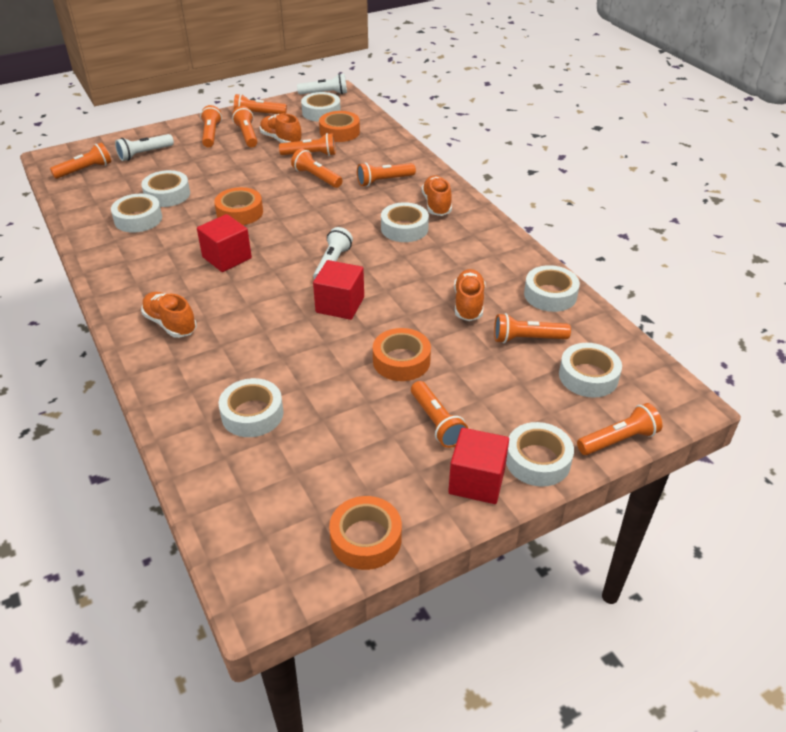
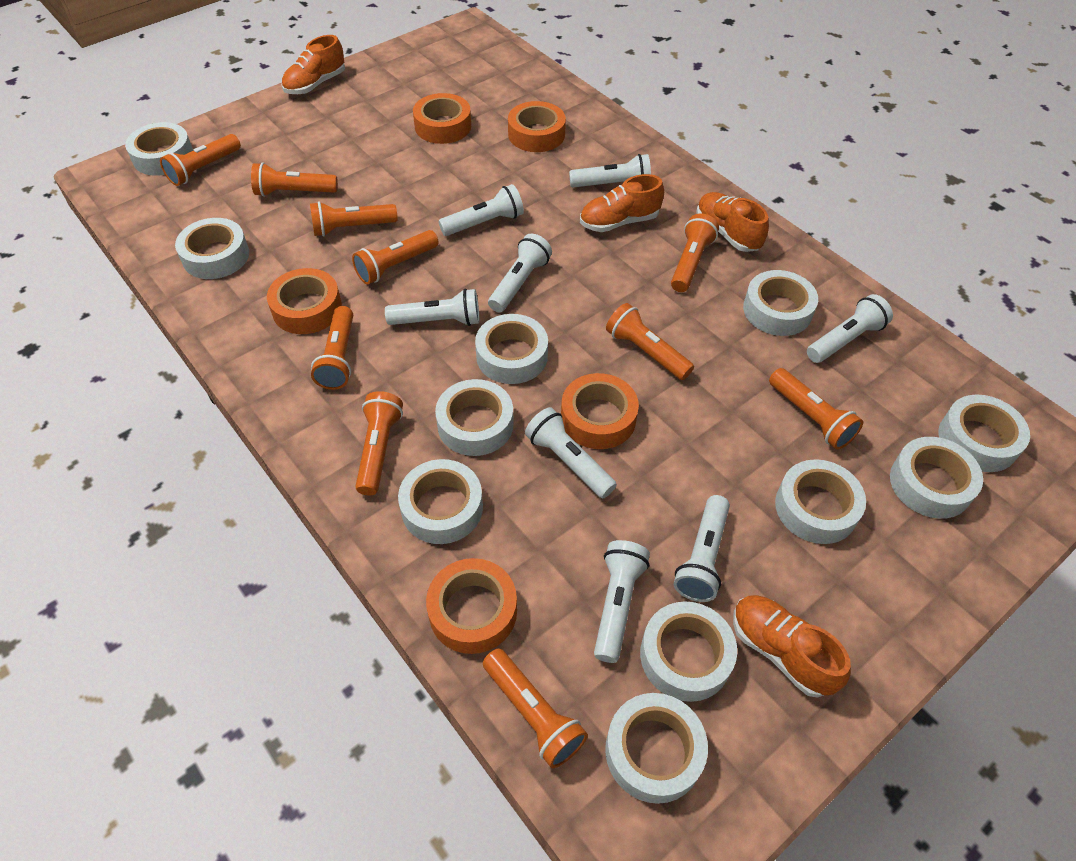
orange tape: 4 -> 5
red cube: 3 -> 0
white flashlight: 3 -> 8
white tape: 8 -> 11

